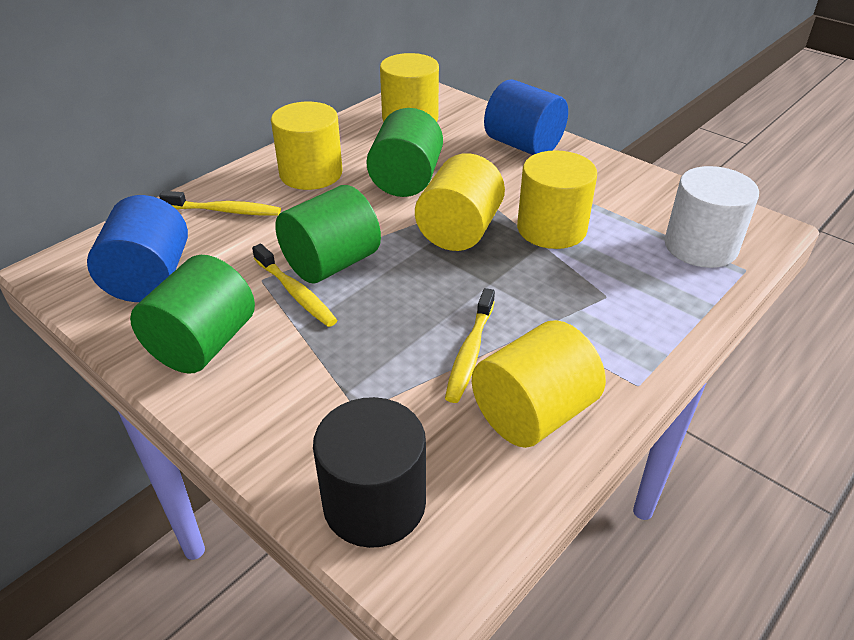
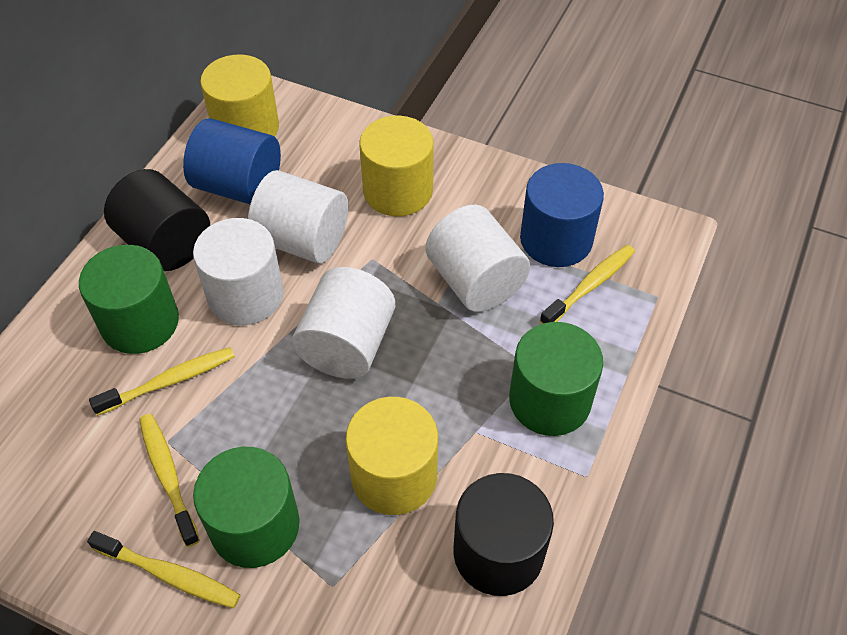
black cylinder: 1 -> 2
white cylinder: 1 -> 4
yellow cylinder: 5 -> 3
yellow toothbrush: 3 -> 4

